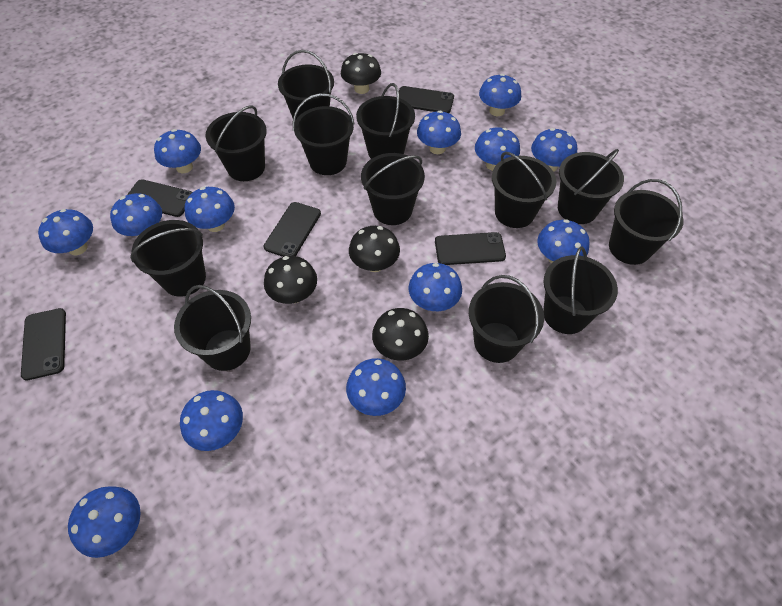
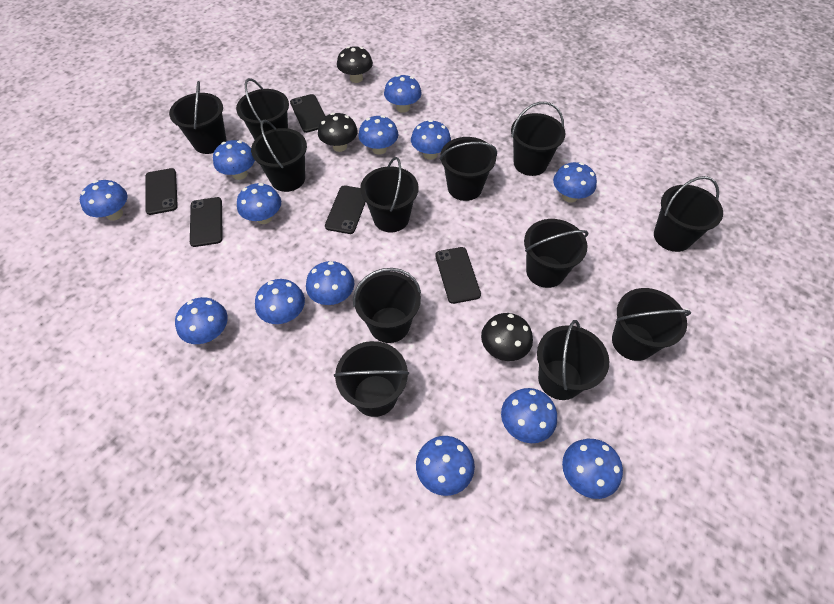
black mushroom: 4 -> 3

